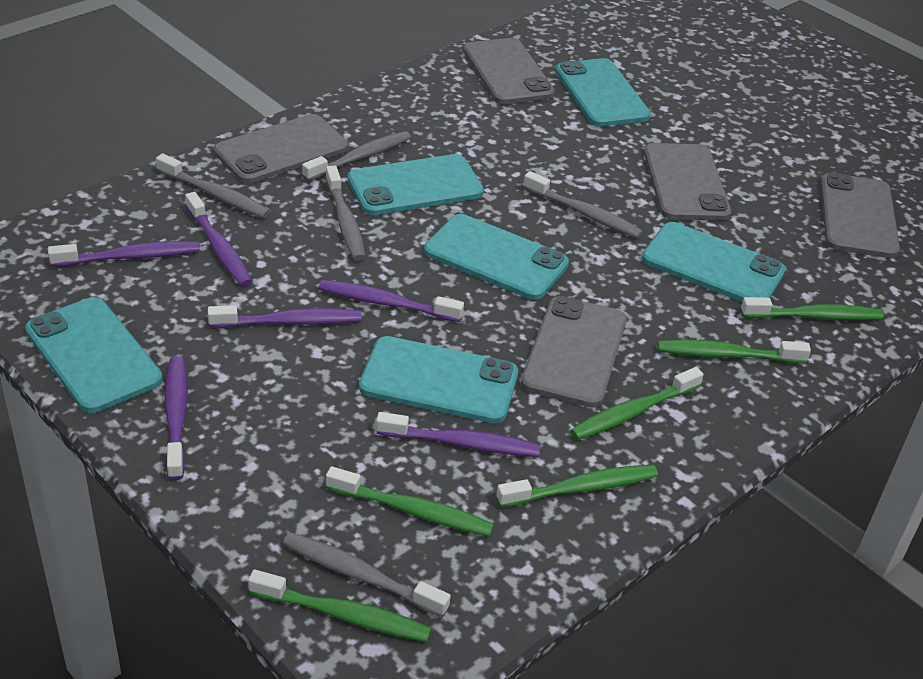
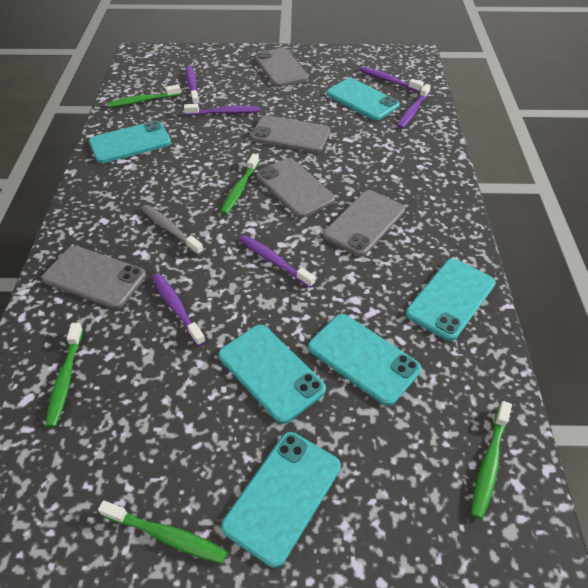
green toothbrush: 6 -> 5
grey toothbrush: 5 -> 1

